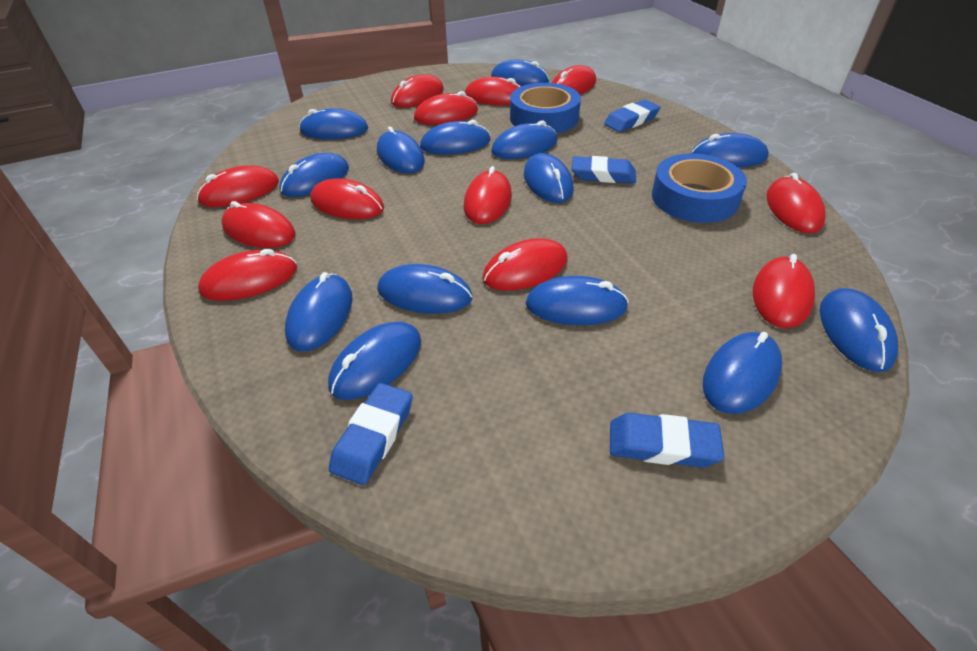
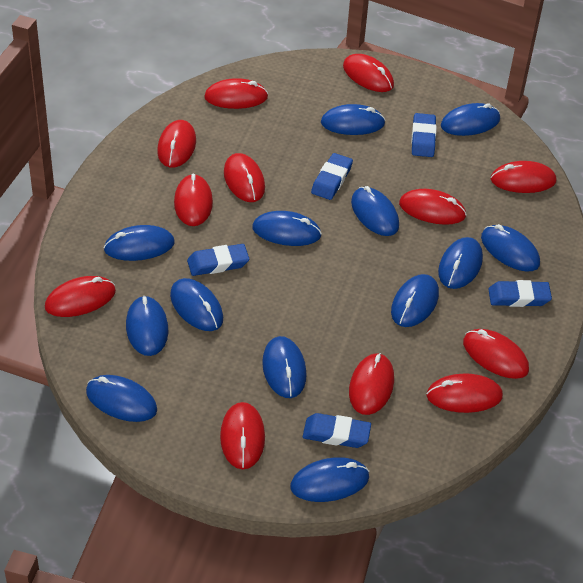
blue eraser: 4 -> 5
blue mouse: 14 -> 13
blue tape: 2 -> 0

